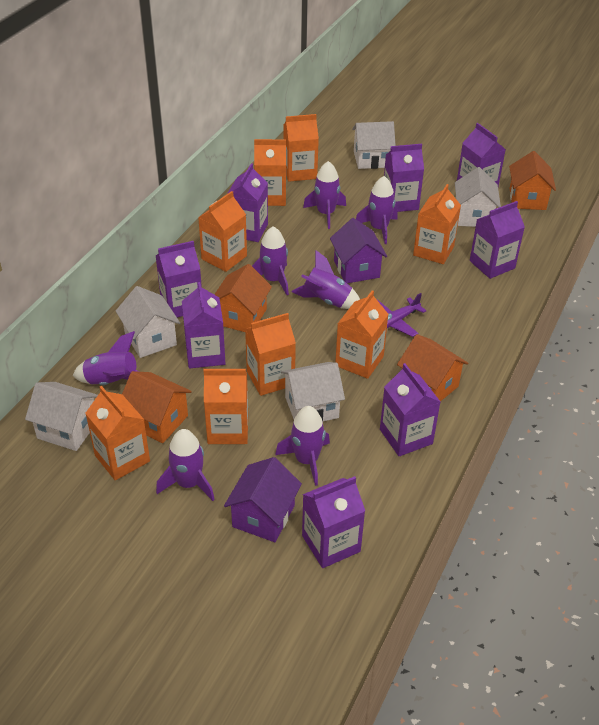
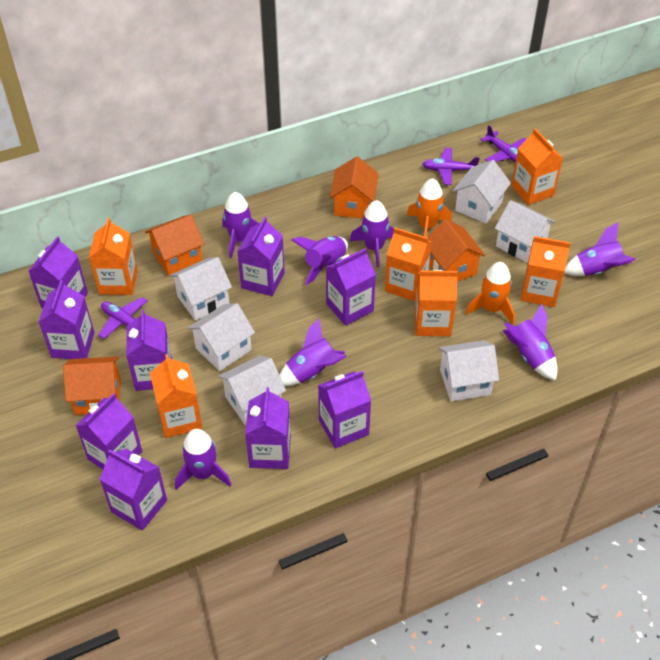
orange carton: 8 -> 6
orange rocket: 0 -> 2
purple carton: 8 -> 9
purple house: 2 -> 0
purple plane: 1 -> 3
white house: 5 -> 6

